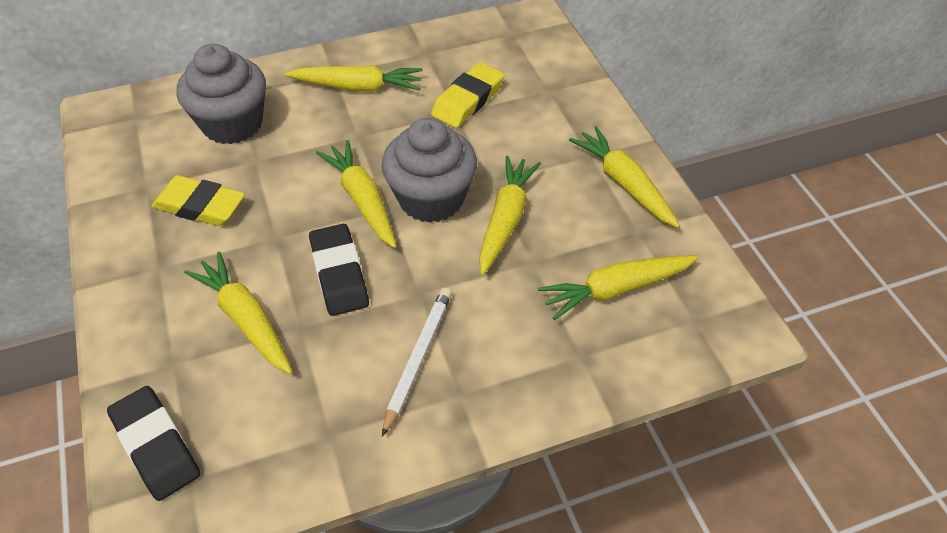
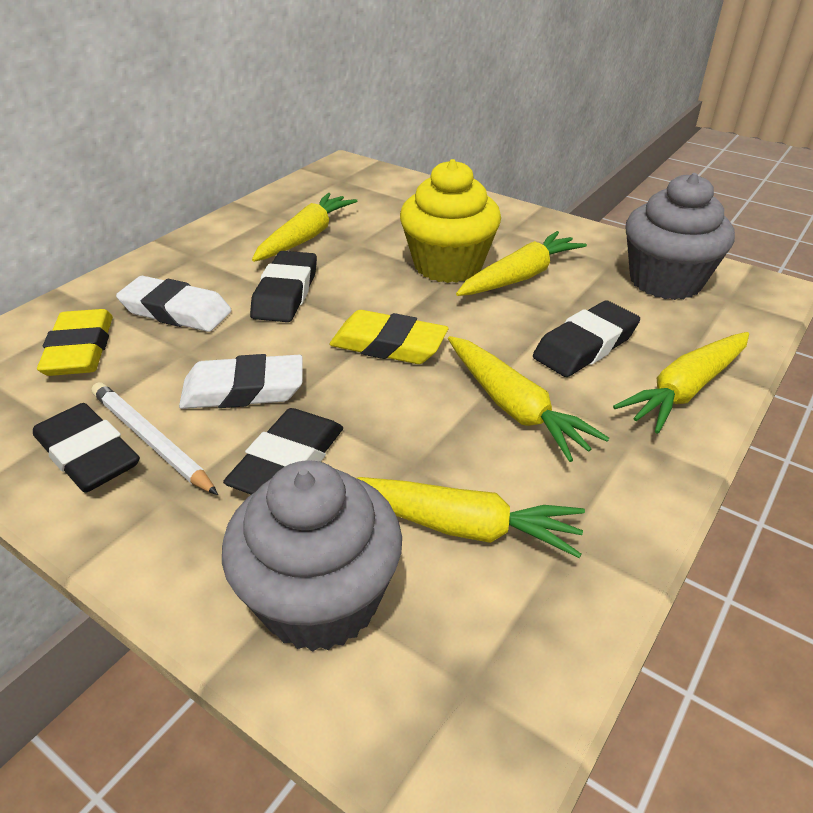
black eraser: 2 -> 4
white eraser: 0 -> 2
yellow carrot: 6 -> 5
yellow cupcake: 0 -> 1

